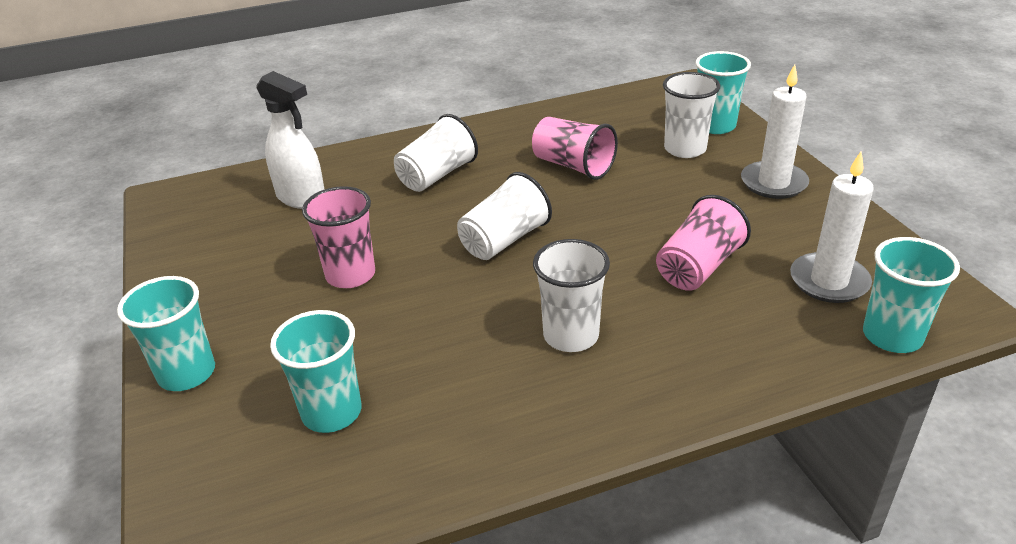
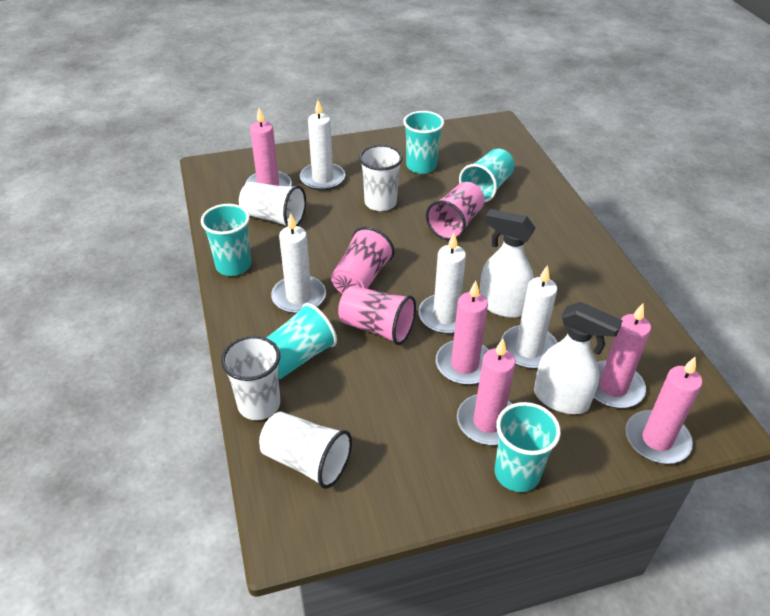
pink candle: 0 -> 5
turquoise cup: 4 -> 5
white candle: 2 -> 4
white spray bottle: 1 -> 2

